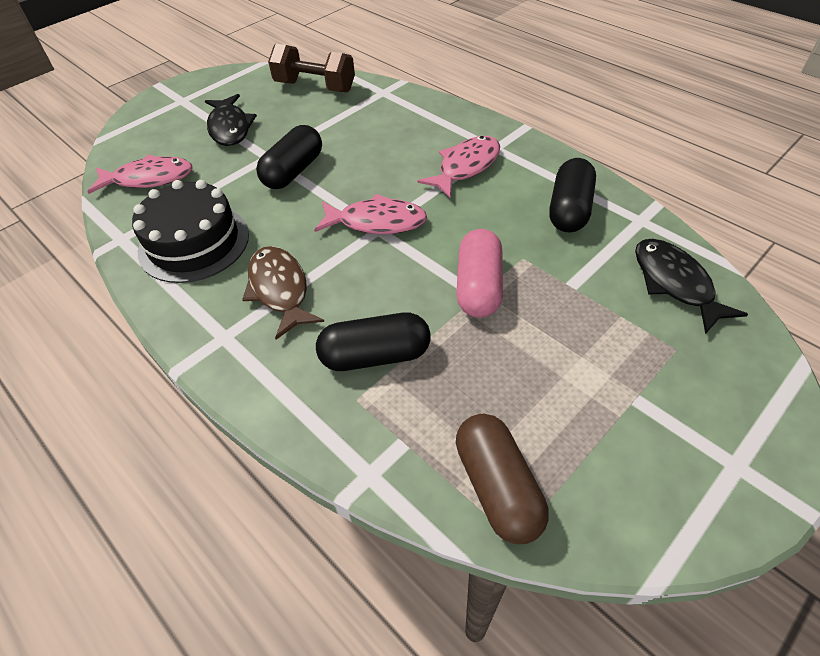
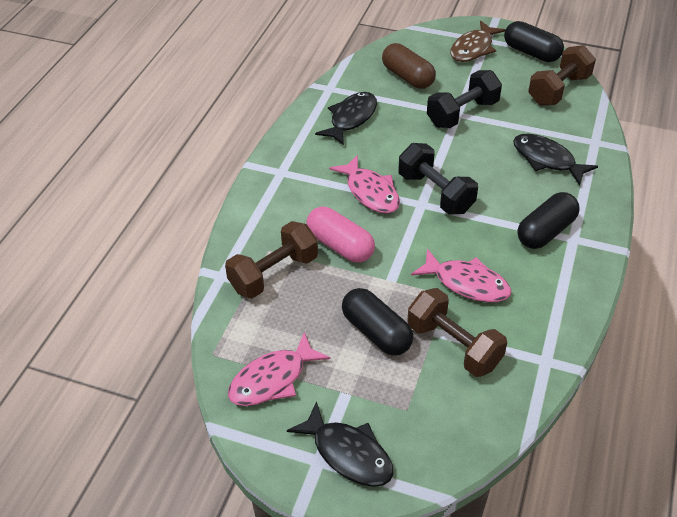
black cake: 1 -> 0
black dumbbell: 0 -> 2
black fish: 2 -> 3
brown dumbbell: 1 -> 3

